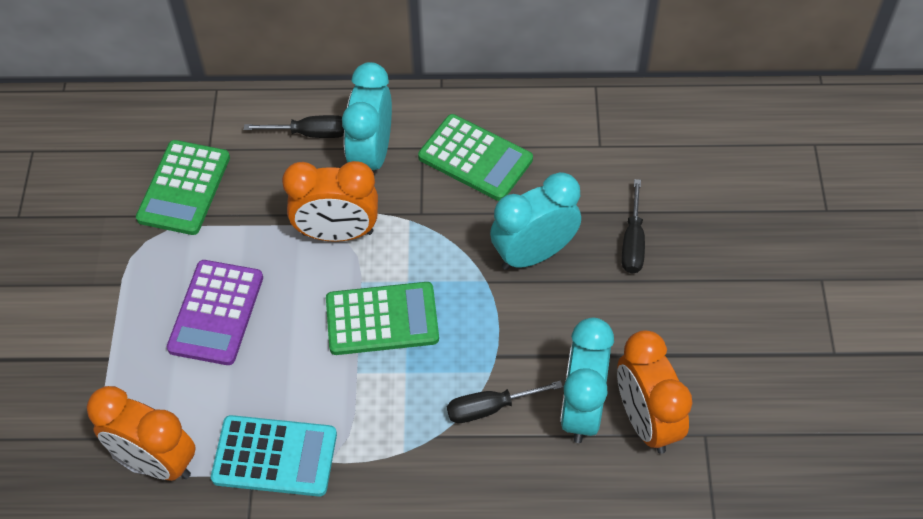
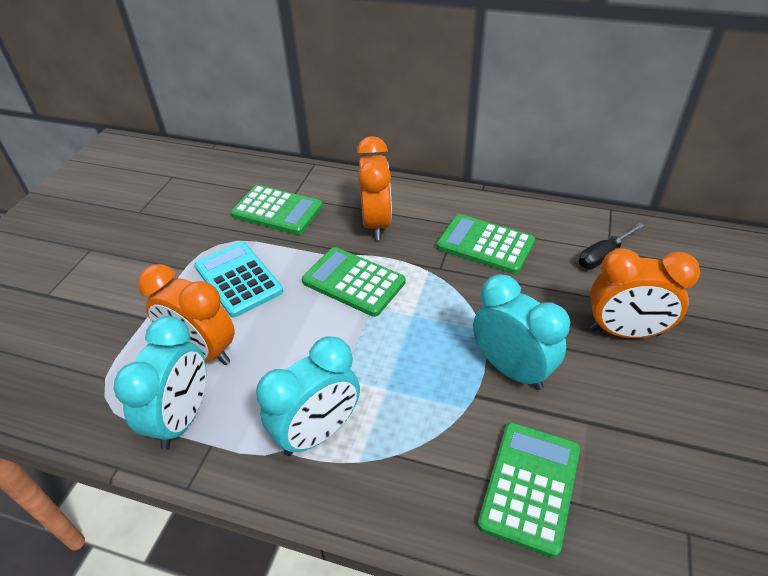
black screwdriver: 3 -> 1
green calculator: 3 -> 4
purple calculator: 1 -> 0

